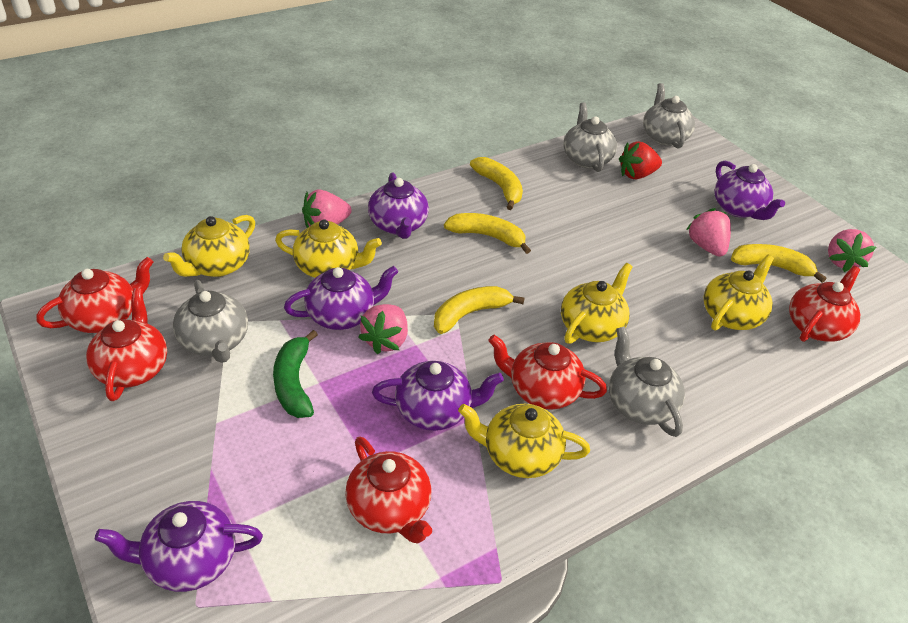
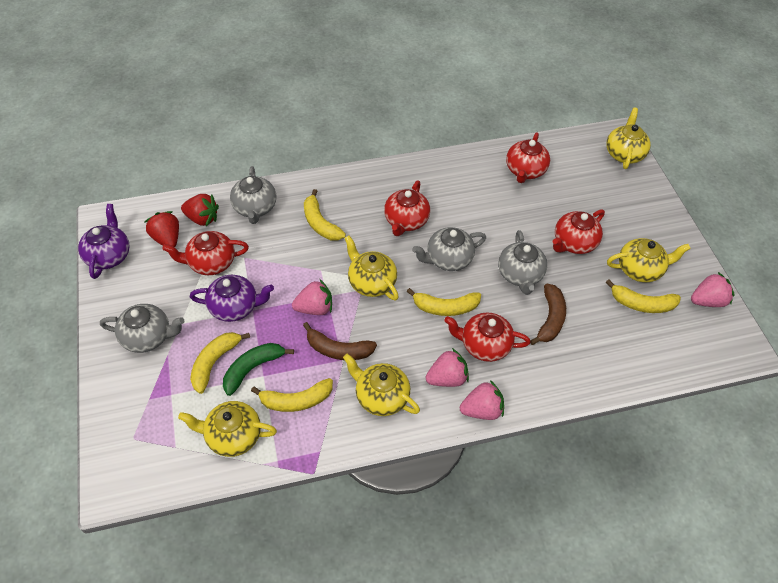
brown banana: 0 -> 2
purple teapot: 5 -> 2
red strawberry: 1 -> 2
yellow banana: 4 -> 5

